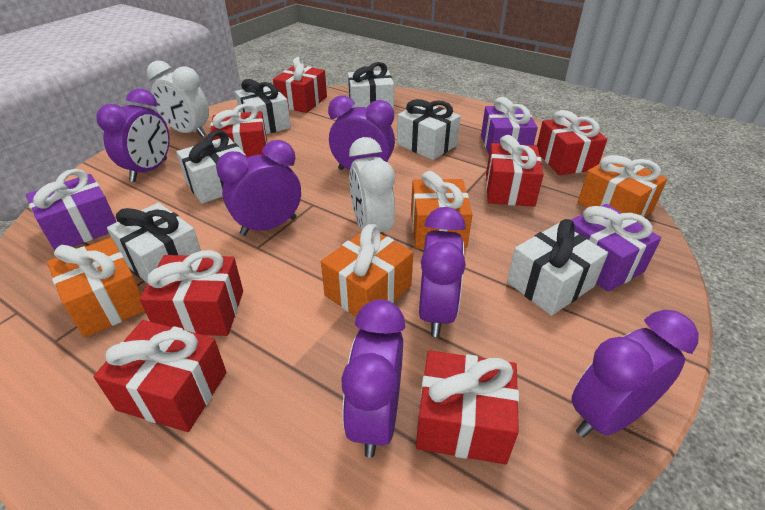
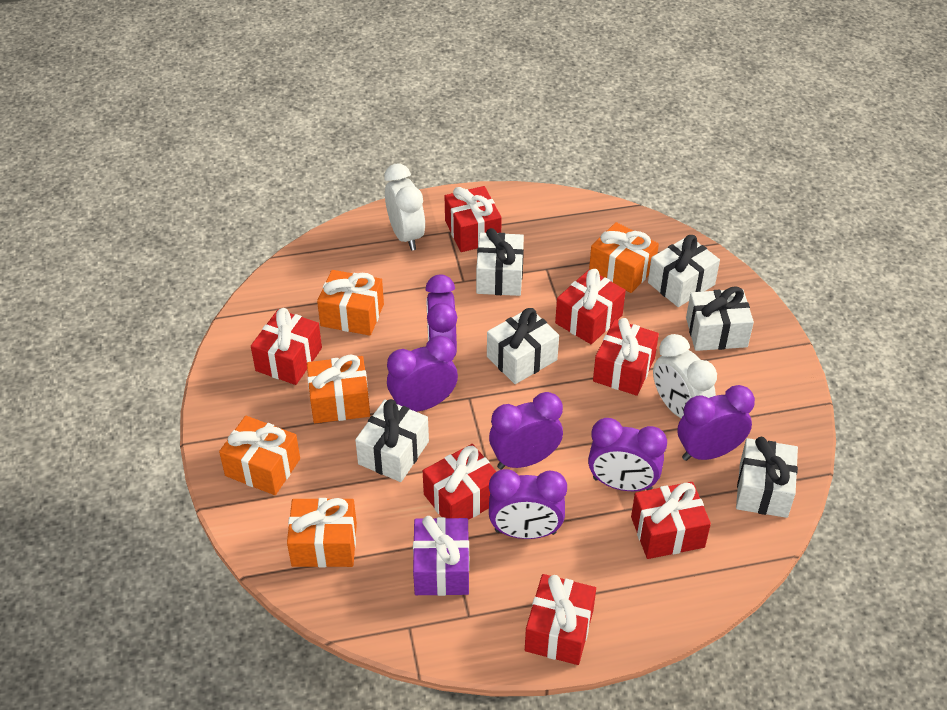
orange gift: 4 -> 5
purple gift: 3 -> 1

